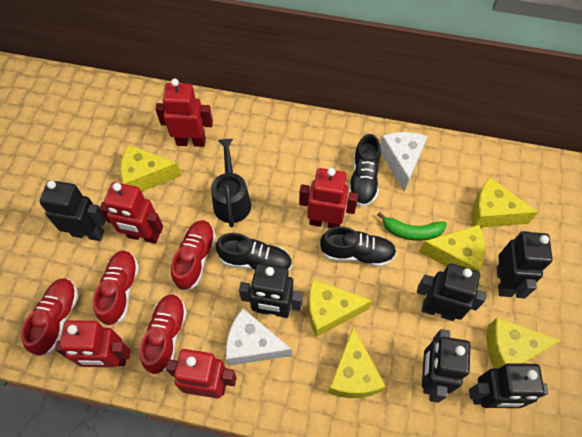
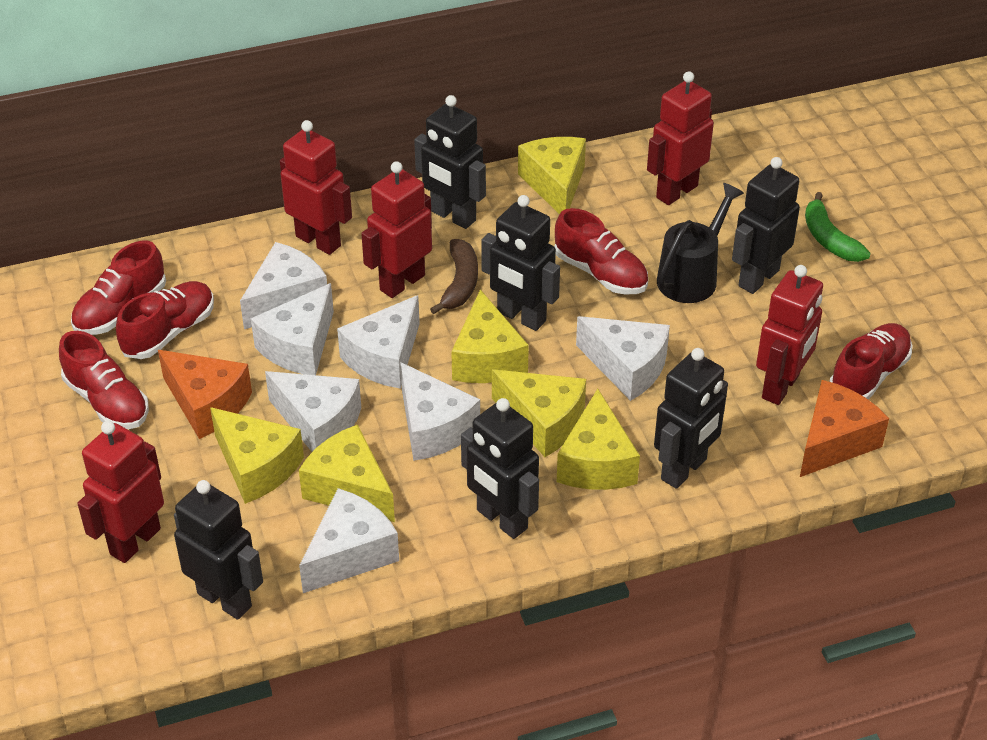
black shoe: 3 -> 0
brown banana: 0 -> 1
orange cheese: 0 -> 2
red shoe: 4 -> 5
white cheese: 2 -> 7

